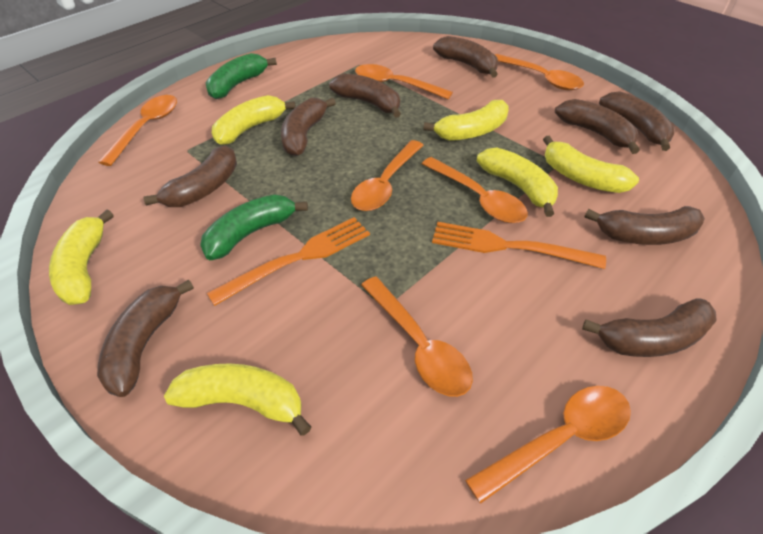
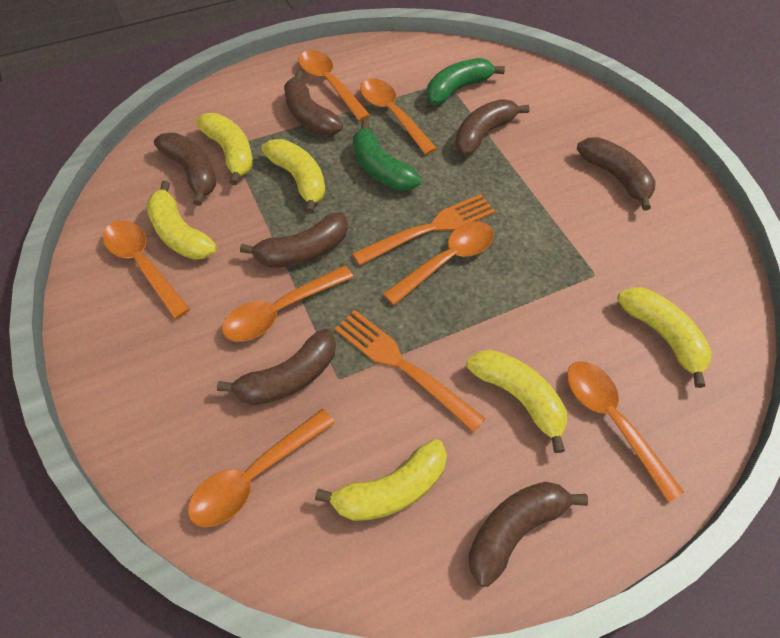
brown banana: 9 -> 7

